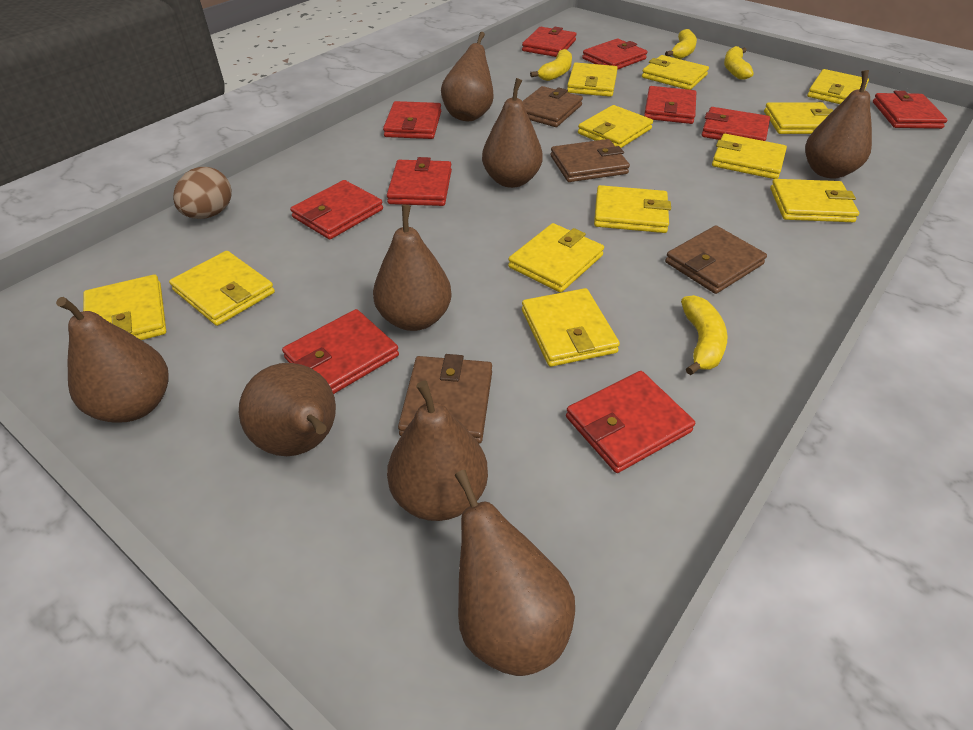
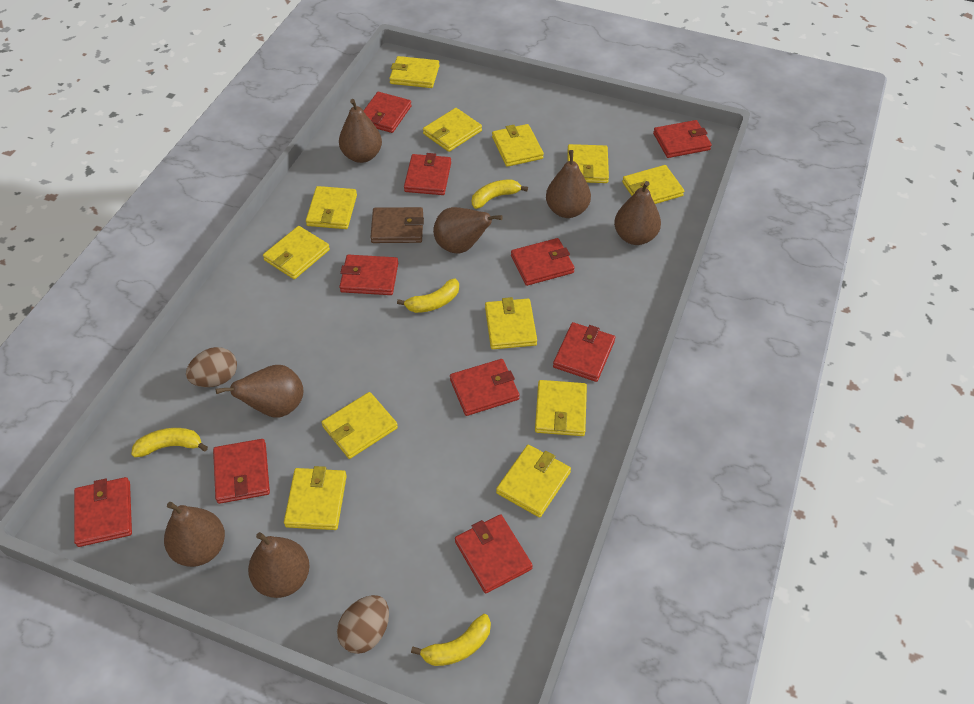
brown egg: 1 -> 2
brown pear: 8 -> 7
brown wallet: 4 -> 1

